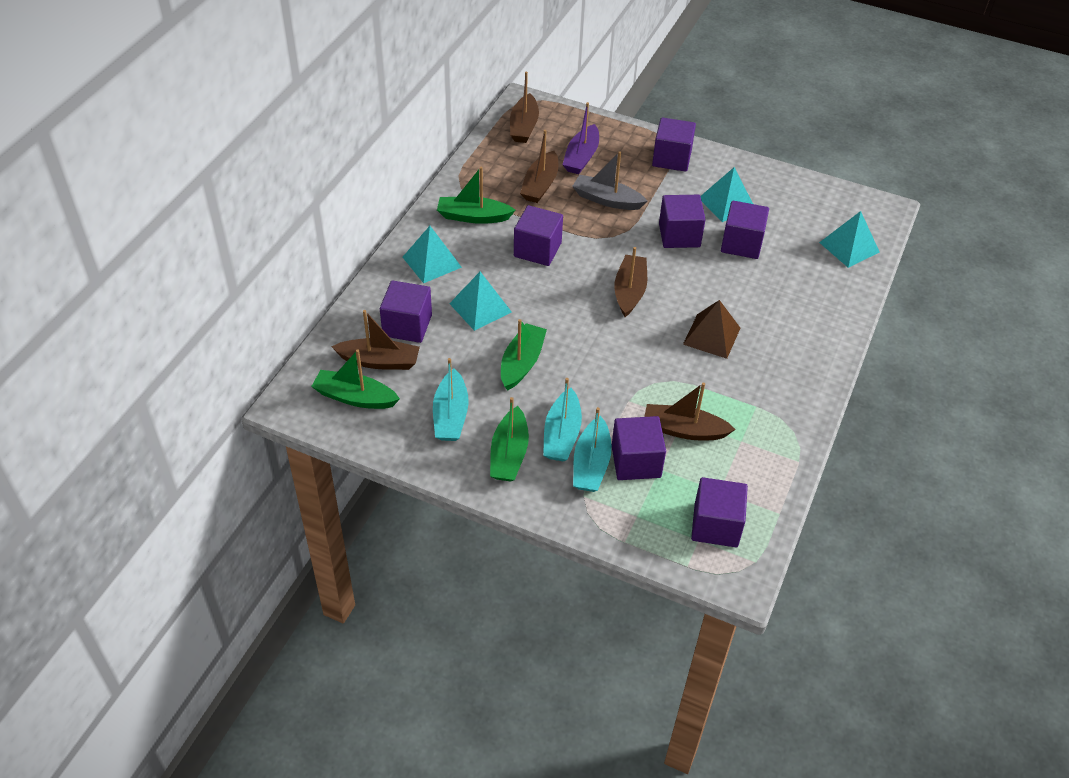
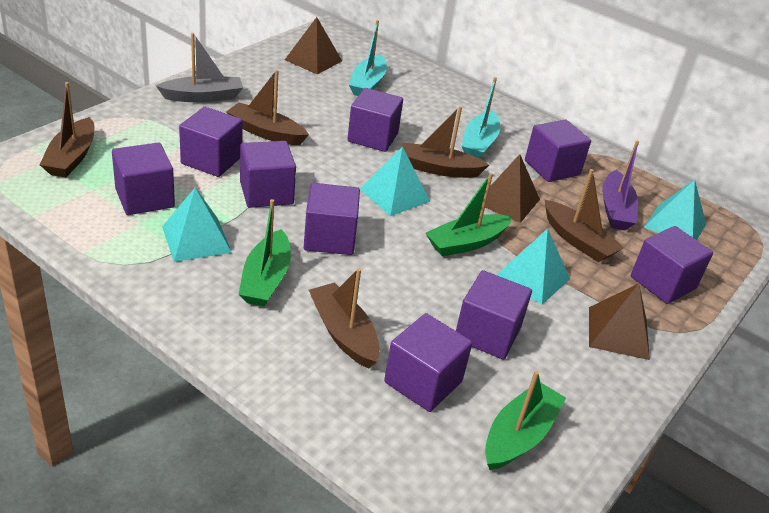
brown pyramid: 1 -> 3
green boat: 4 -> 3
purple cube: 7 -> 9
turquoise boat: 3 -> 2

